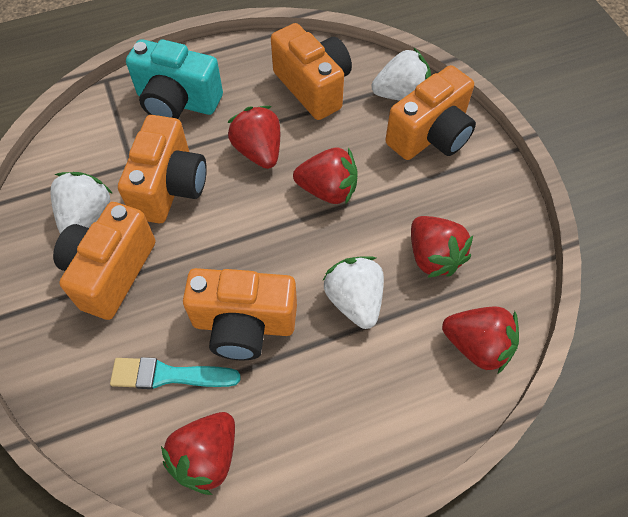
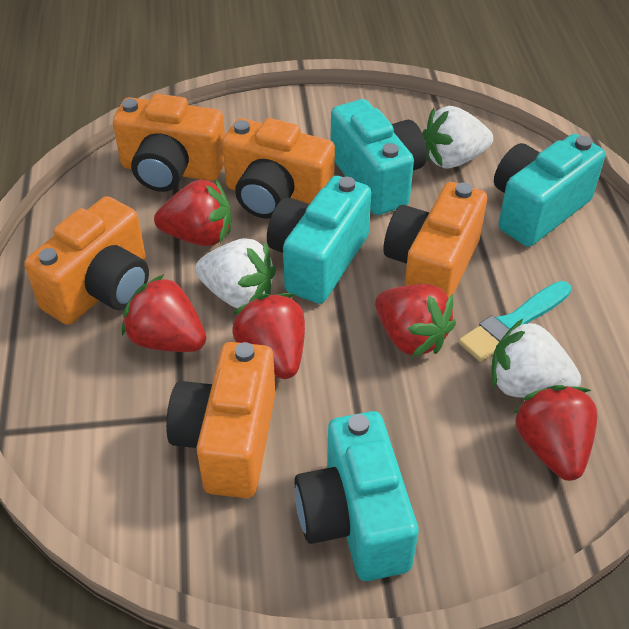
turquoise camera: 1 -> 4

